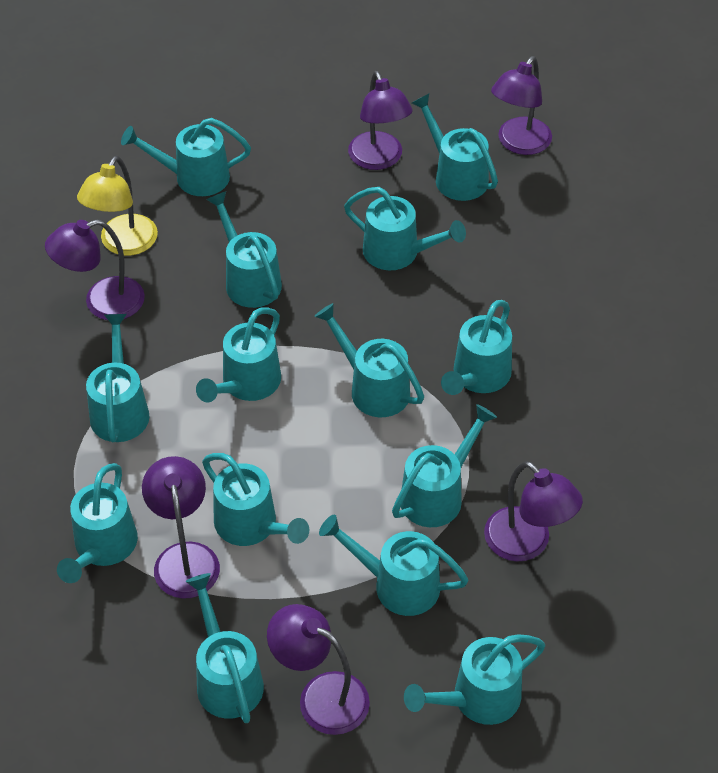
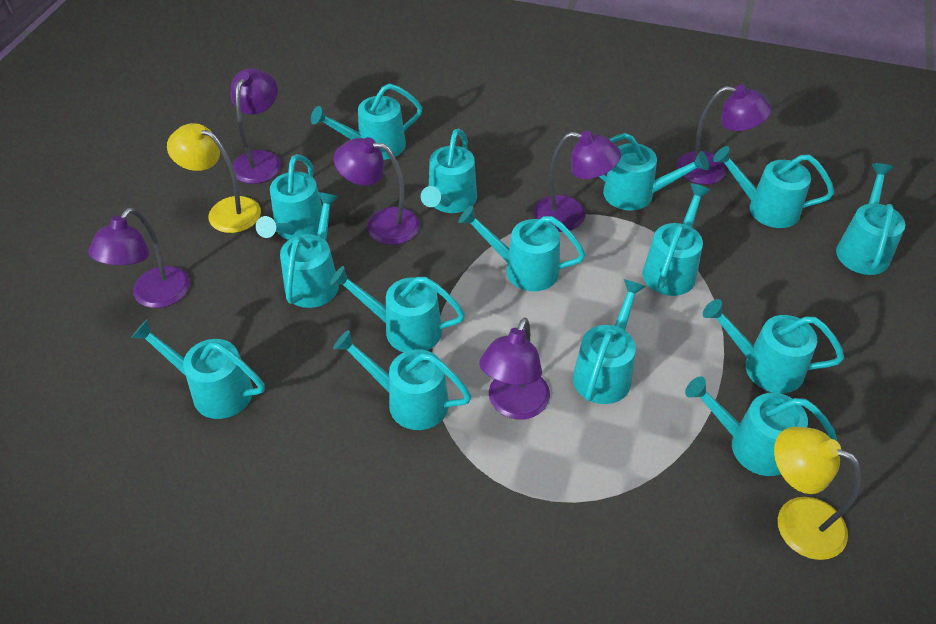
turquoise watering can: 14 -> 15
yellow lamp: 1 -> 2

